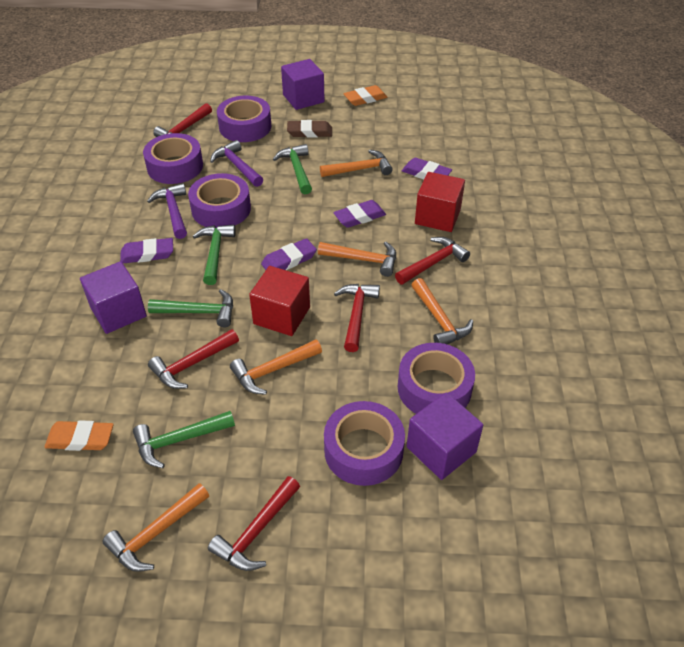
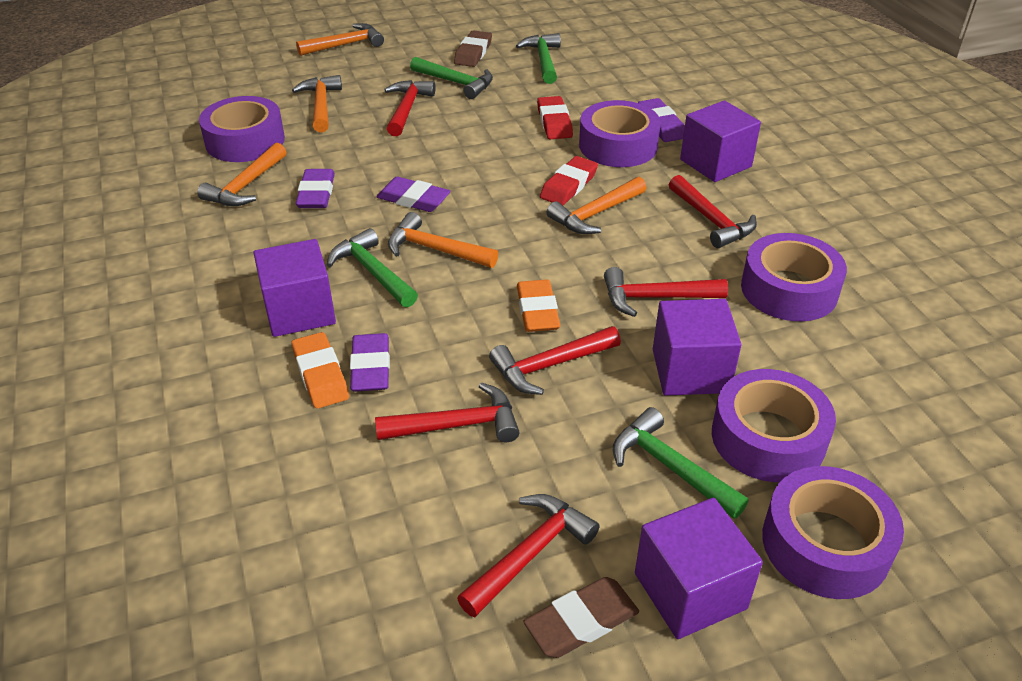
brown eraser: 1 -> 2
purple cube: 3 -> 4
purple hammer: 2 -> 0
red cube: 2 -> 0
red eraser: 0 -> 2
red hammer: 5 -> 6

